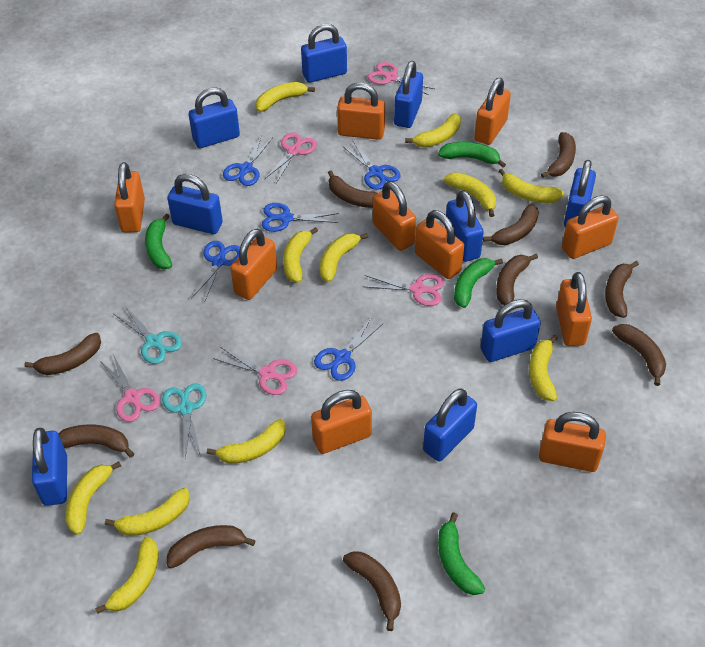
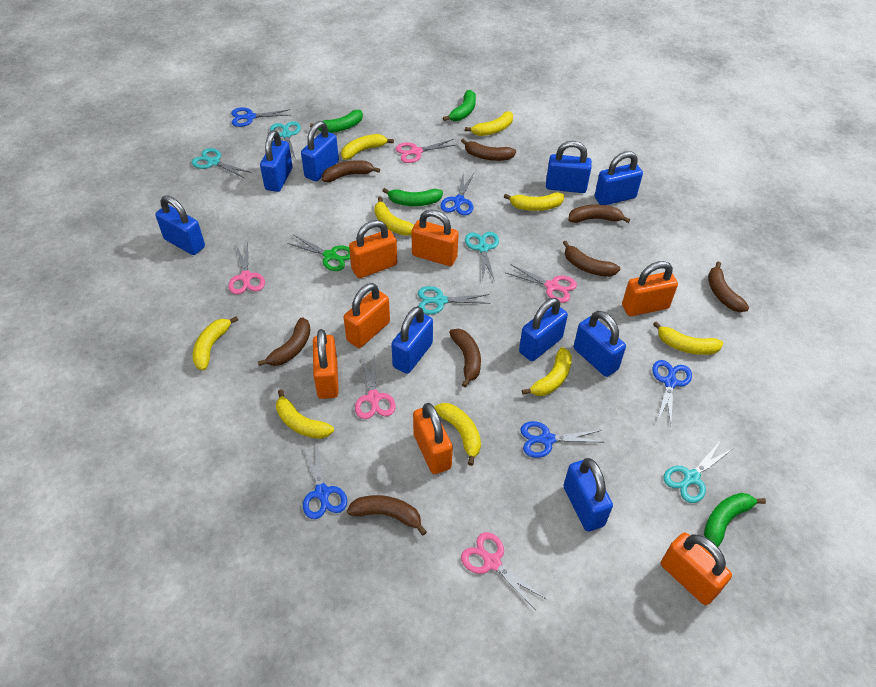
brown banana: 10 -> 8
green scissors: 0 -> 1
orange padlock: 10 -> 7
turquoise scissors: 2 -> 5
yellow banana: 11 -> 9

